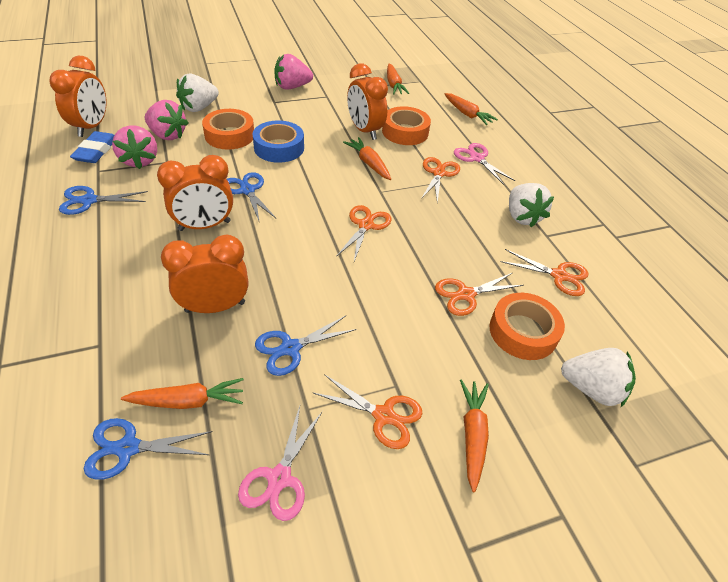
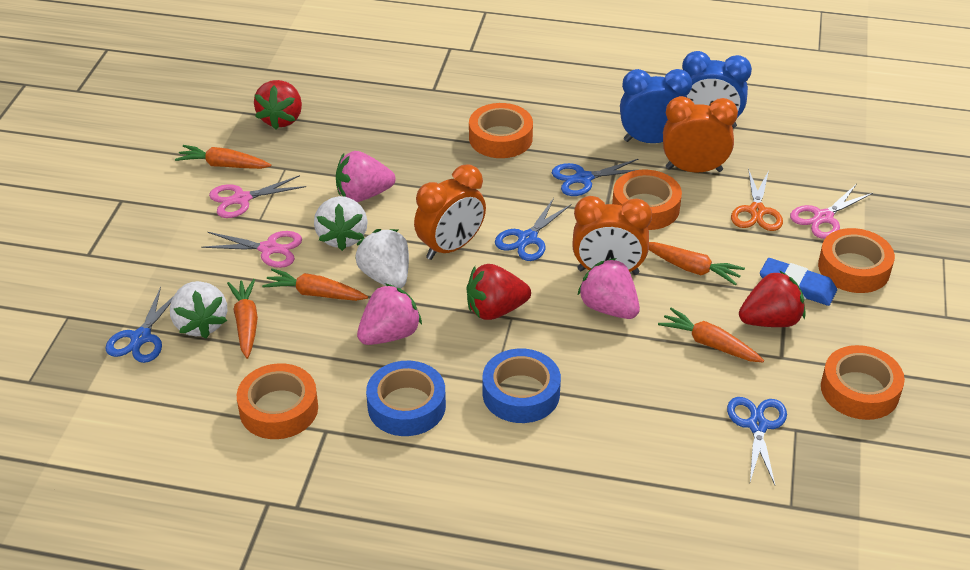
blue clock: 0 -> 2
blue tape: 1 -> 2
orange clock: 4 -> 3
orange scissors: 5 -> 1
orange tape: 3 -> 5
pink scissors: 2 -> 3
red strawberry: 0 -> 3

